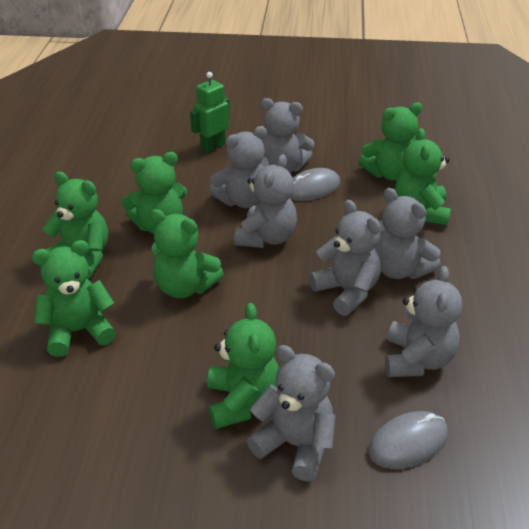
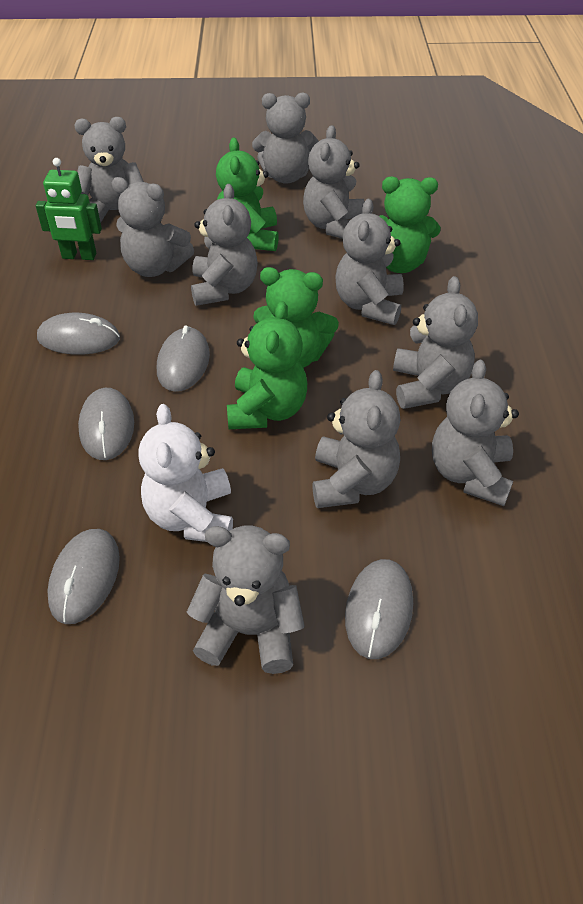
green teddy bear: 7 -> 4
grey mouse: 2 -> 5
grey teddy bear: 7 -> 10
white teddy bear: 0 -> 1

